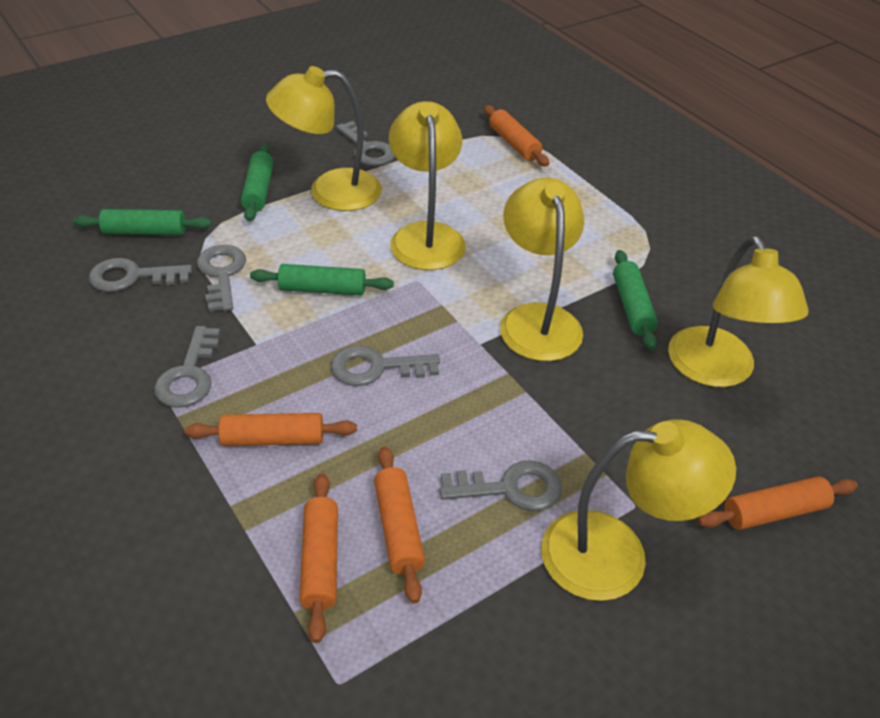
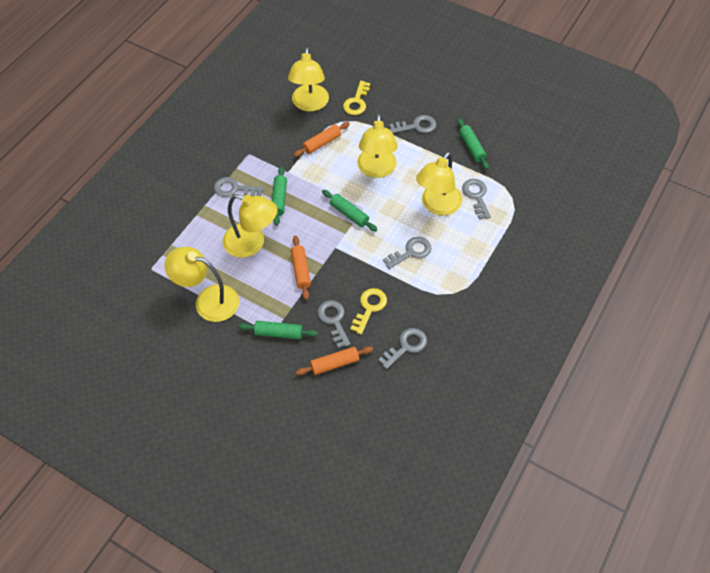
orange rolling pin: 5 -> 3
yellow key: 0 -> 2

